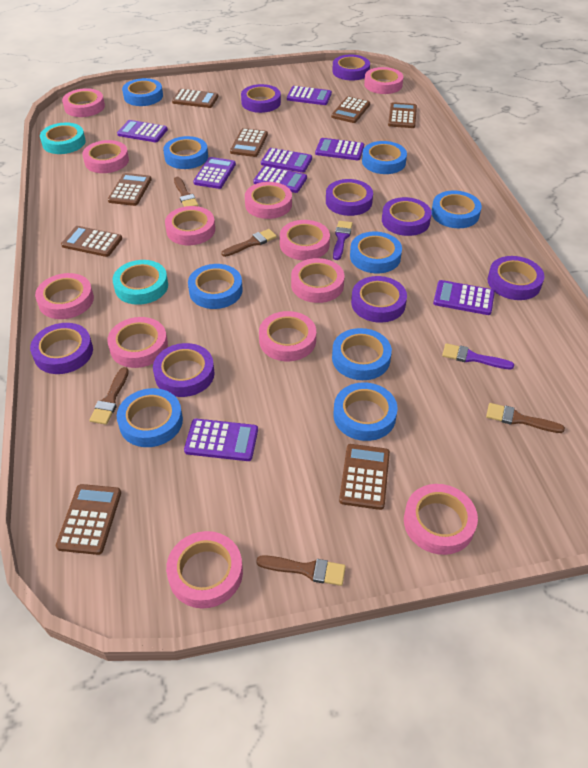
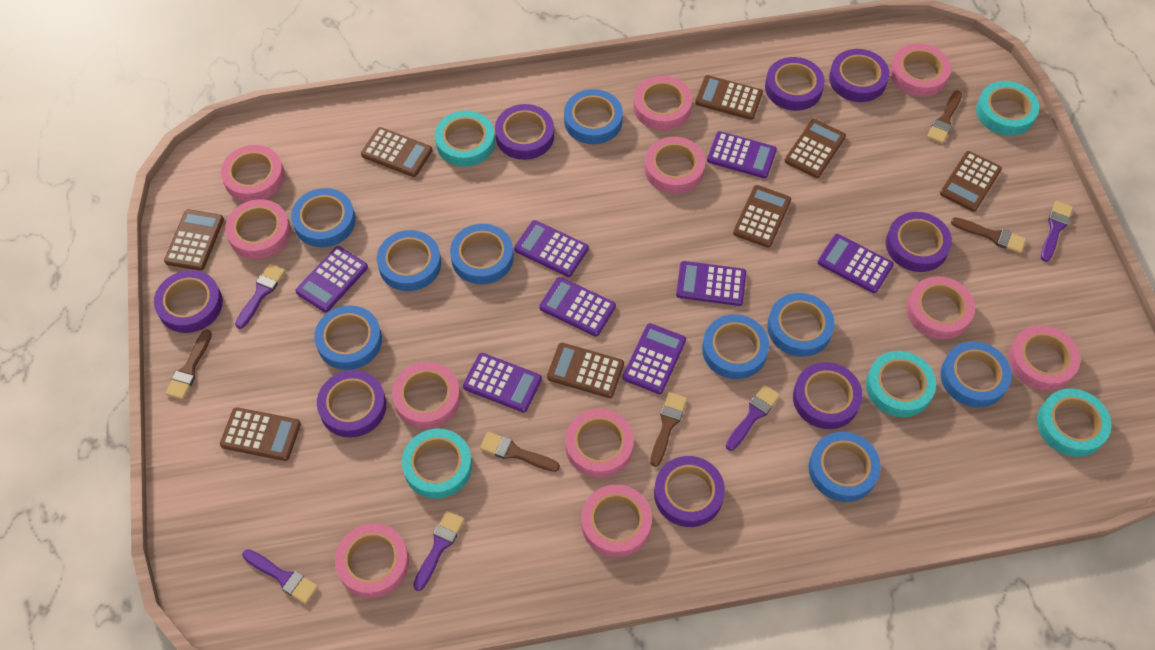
pink tape: 12 -> 11
purple brush: 2 -> 5
turquoise tape: 2 -> 5

